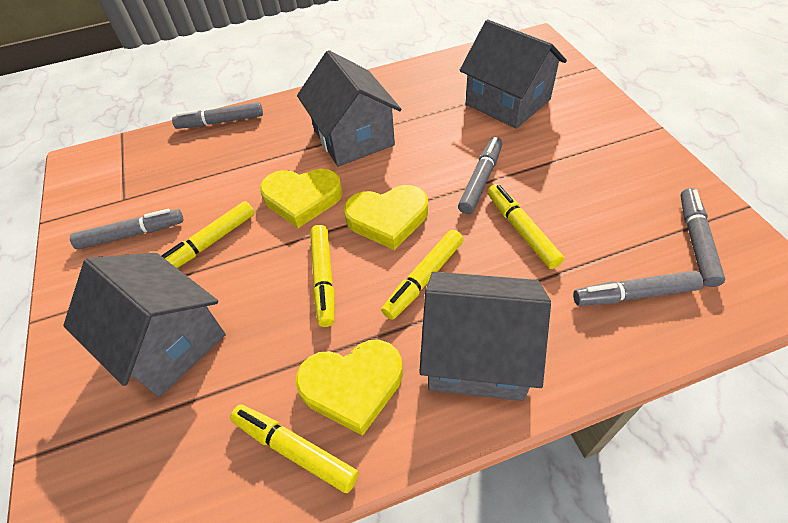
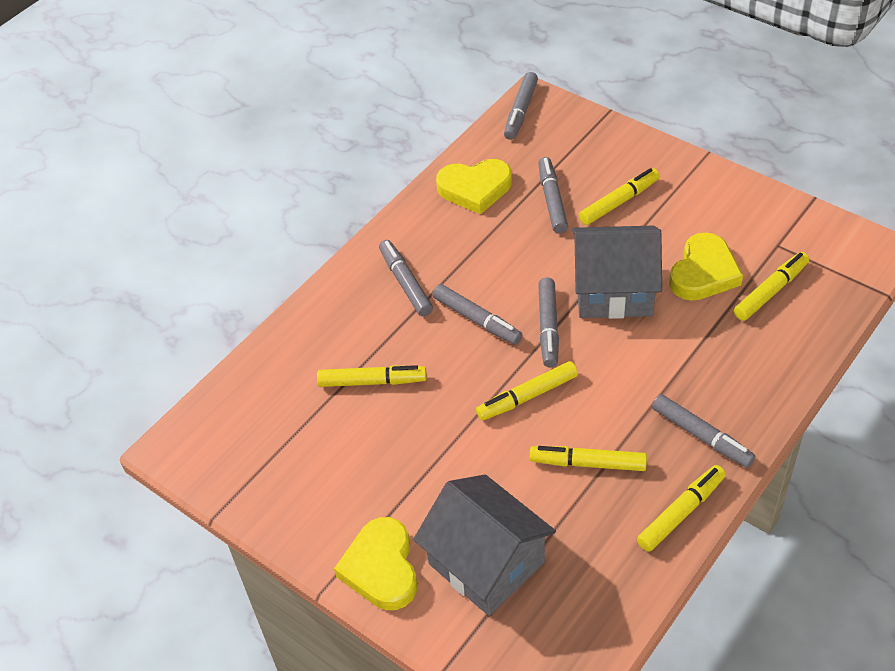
grey house: 4 -> 2
grey marker: 5 -> 6
yellow marker: 5 -> 6

